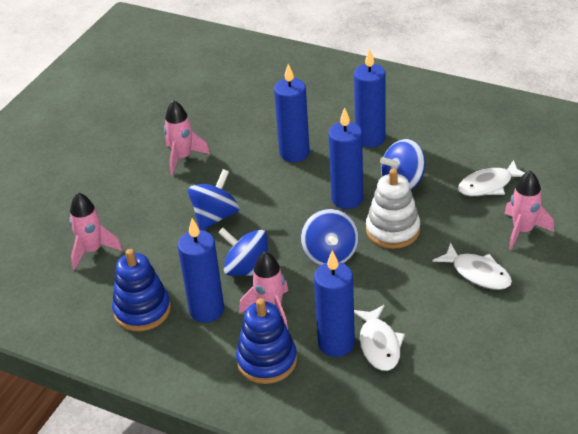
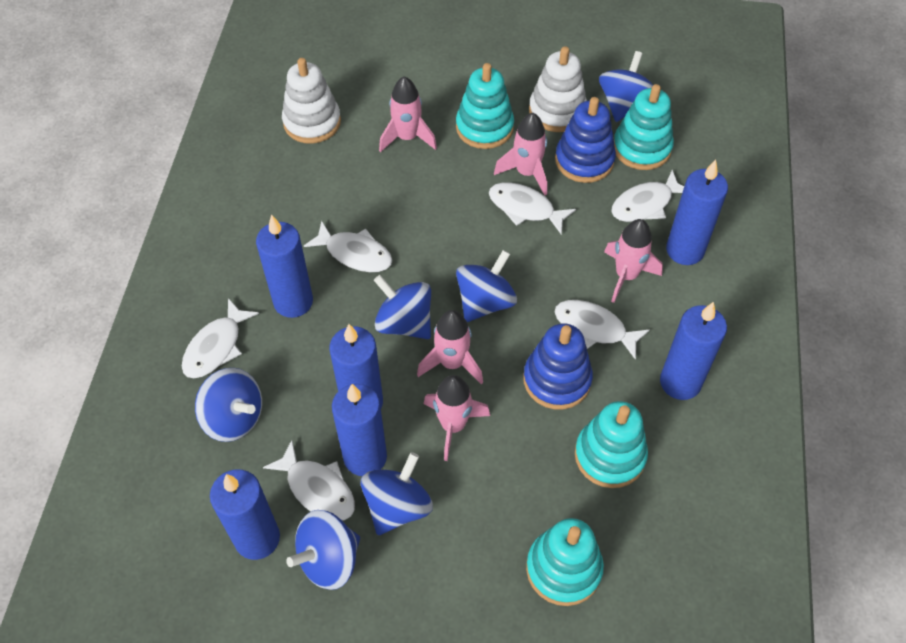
blue candle: 5 -> 6
blue spinning top: 4 -> 6
pink rocket: 4 -> 5
turquoise stacking toy: 0 -> 4
white fish: 3 -> 6
white stacking toy: 1 -> 2

